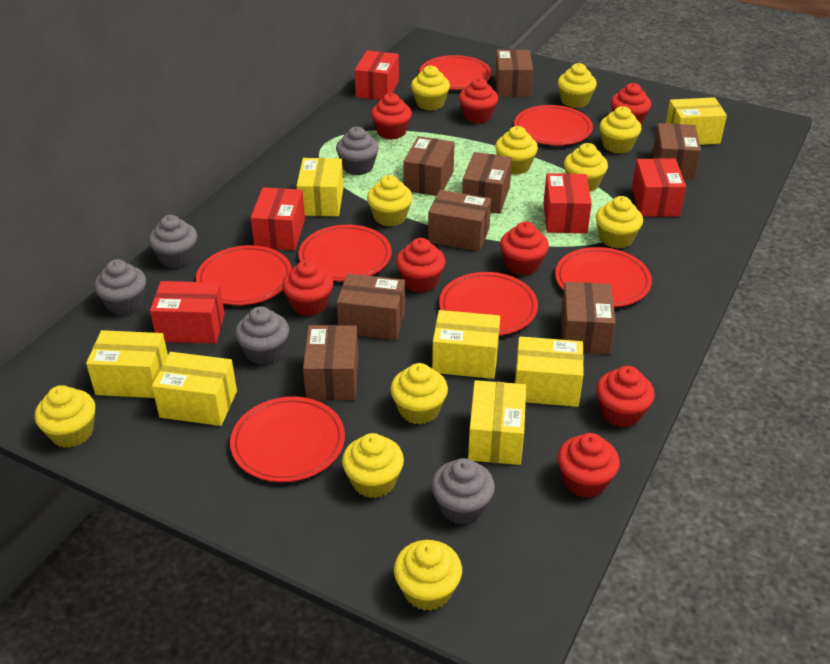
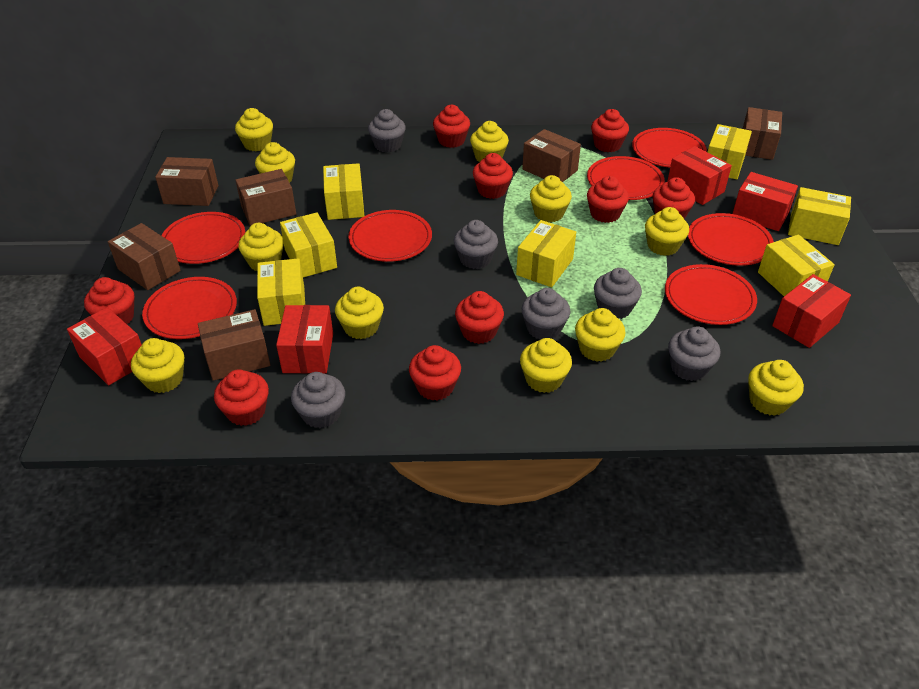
brown box: 8 -> 6
grey cupcake: 5 -> 6
red cupcake: 8 -> 9

